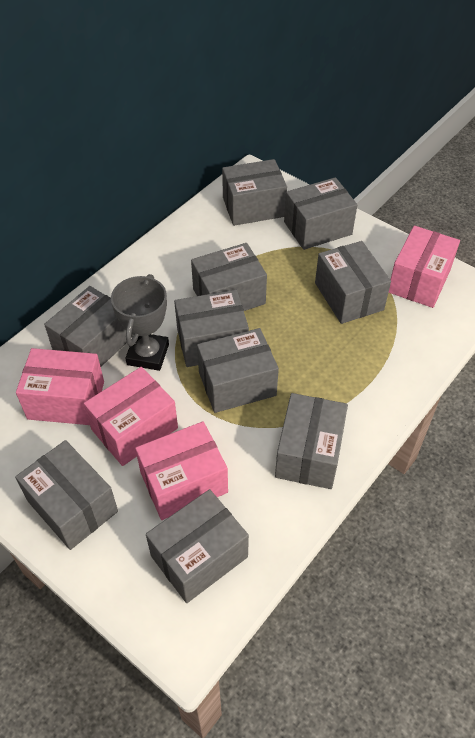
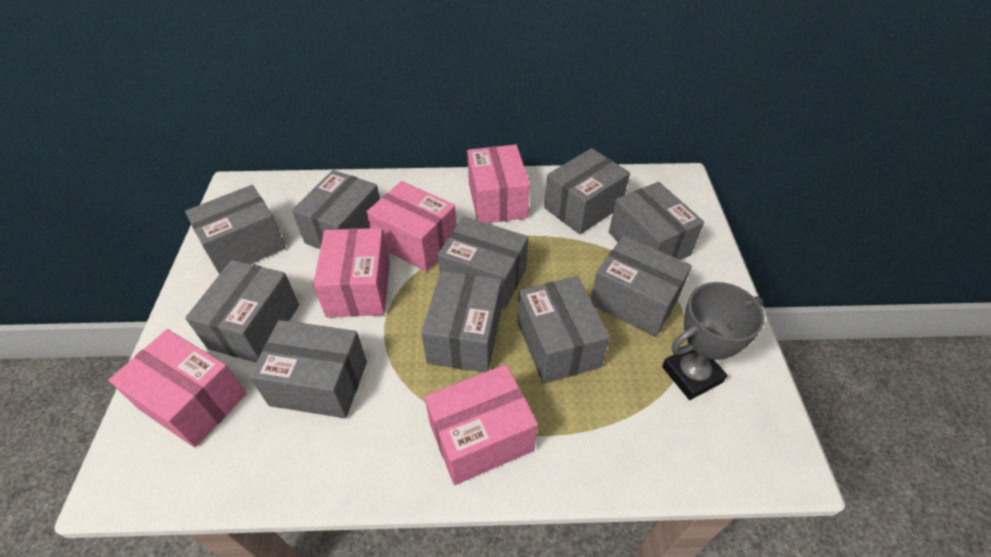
pink box: 4 -> 5

